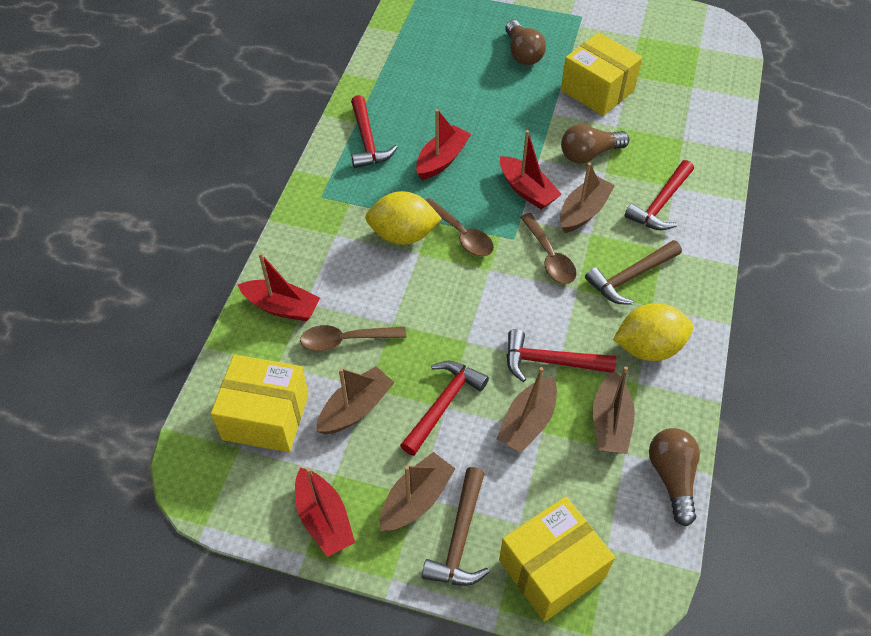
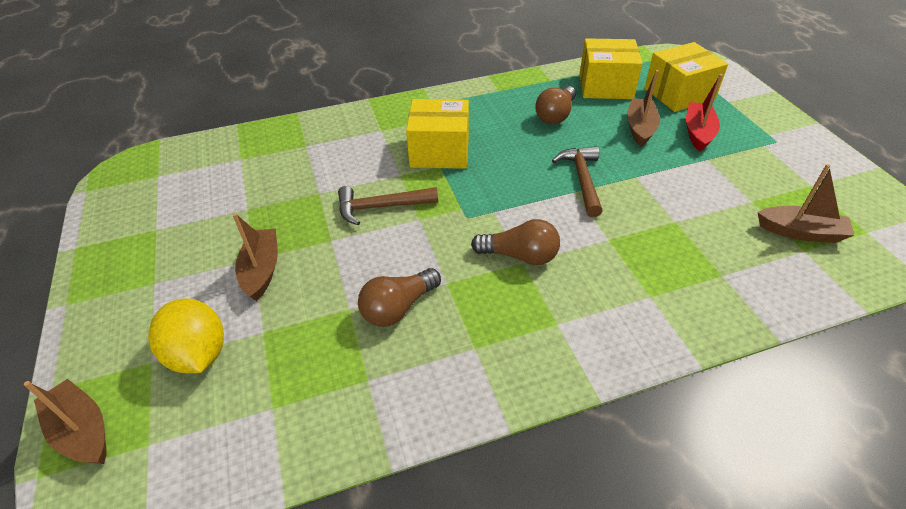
brown boat: 5 -> 4
brown spoon: 3 -> 0
red boat: 4 -> 1
red hammer: 4 -> 0
yellow lemon: 2 -> 1

